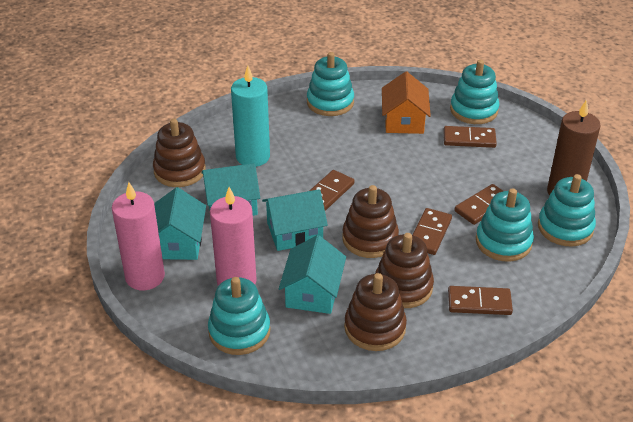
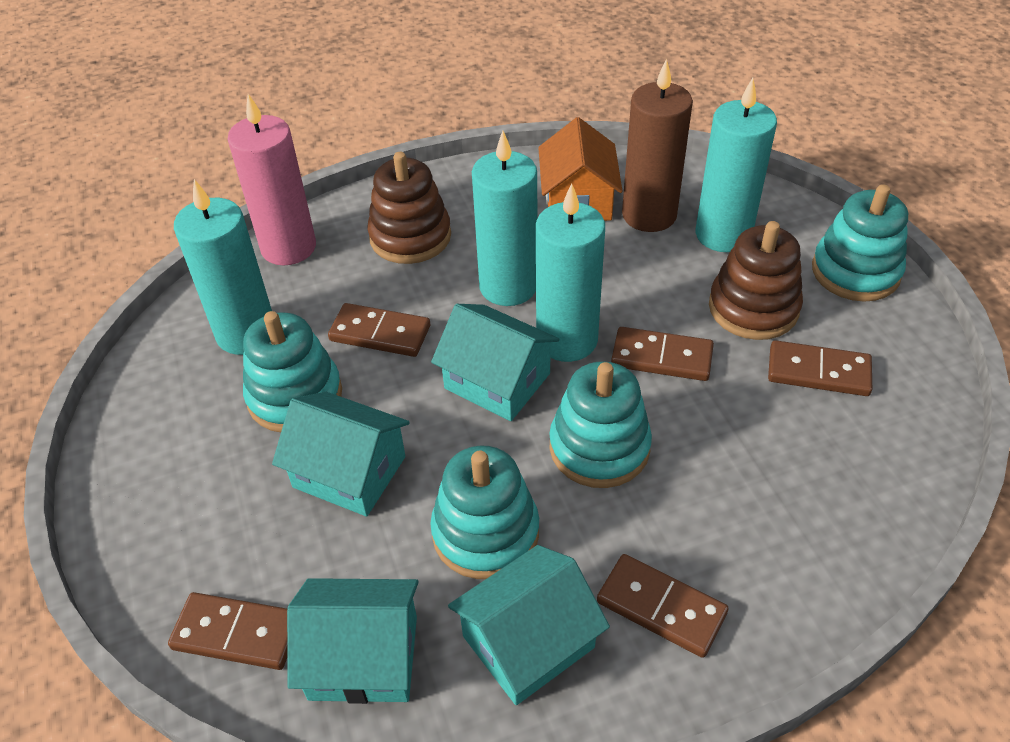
brown stacking toy: 4 -> 2
pink candle: 2 -> 1
turquoise candle: 1 -> 4
turquoise stacking toy: 5 -> 4

